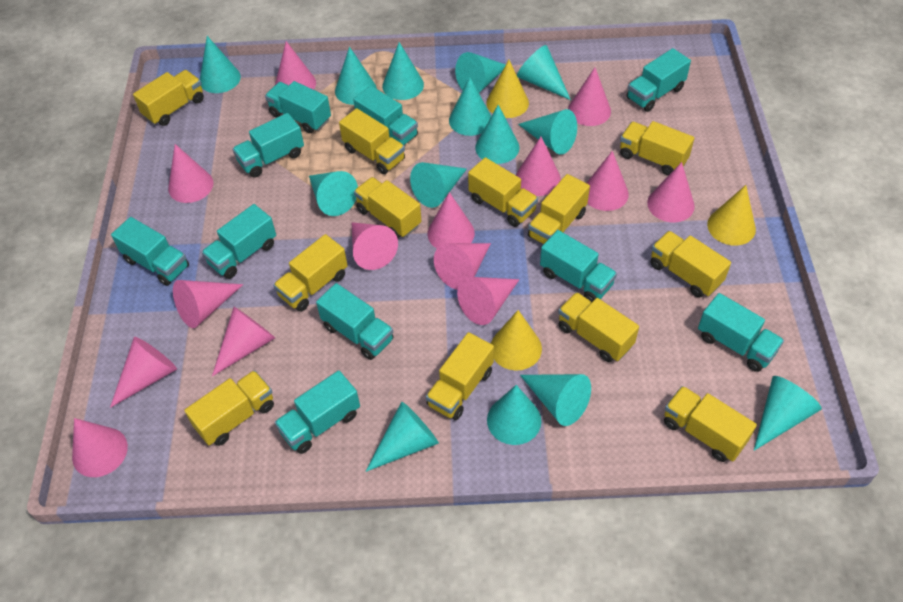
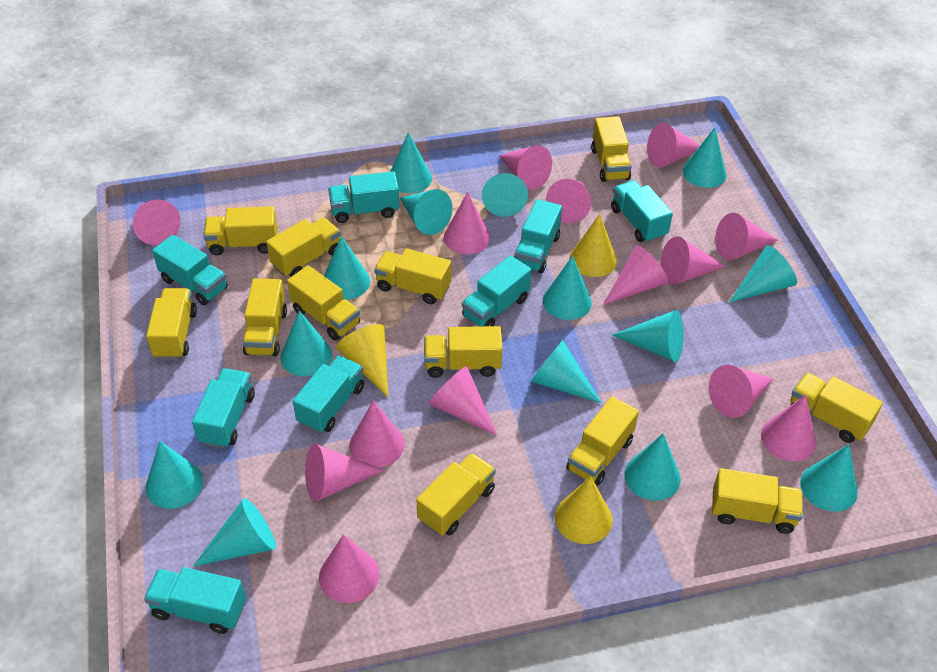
turquoise truck: 10 -> 8

